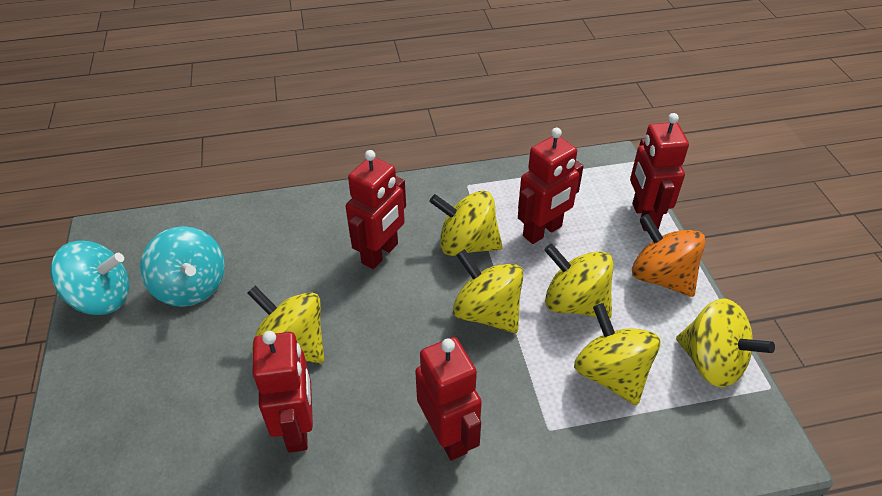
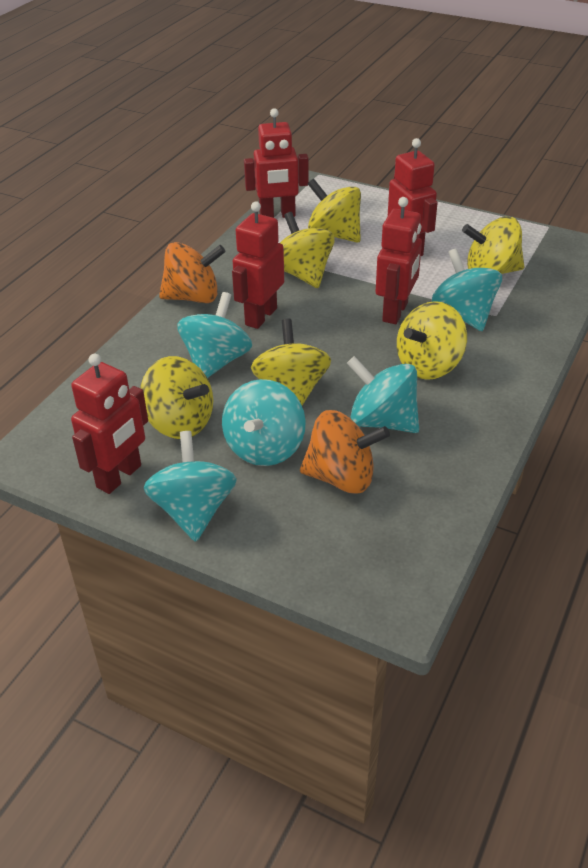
orange spinning top: 1 -> 2
turquoise spinning top: 2 -> 5

